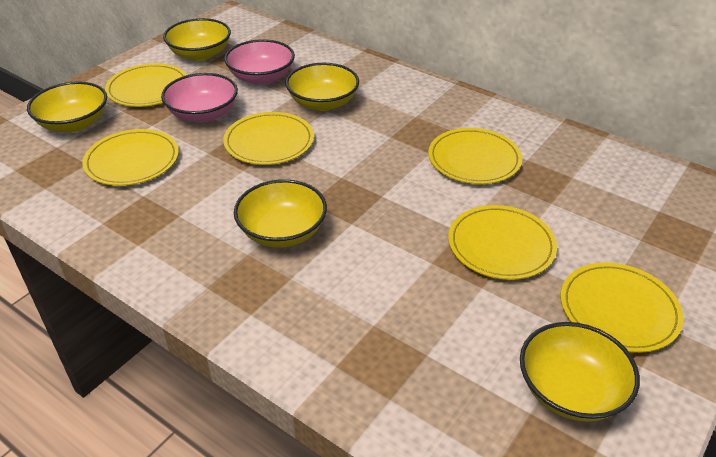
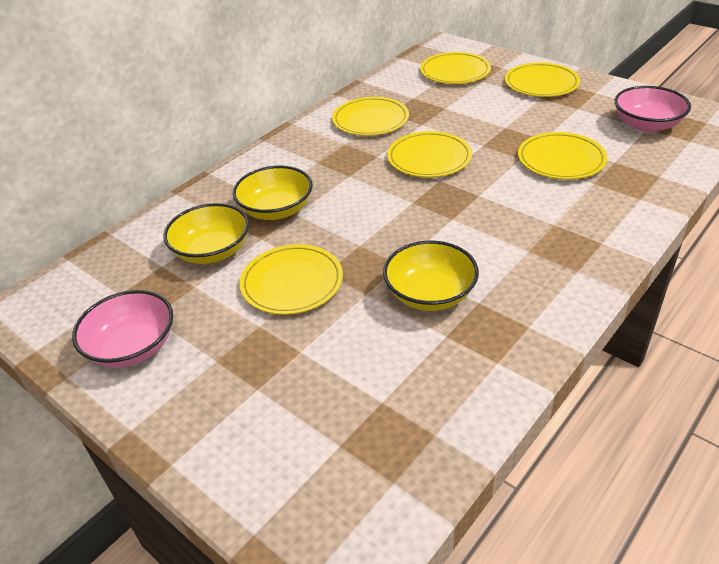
yellow bowl: 5 -> 3

